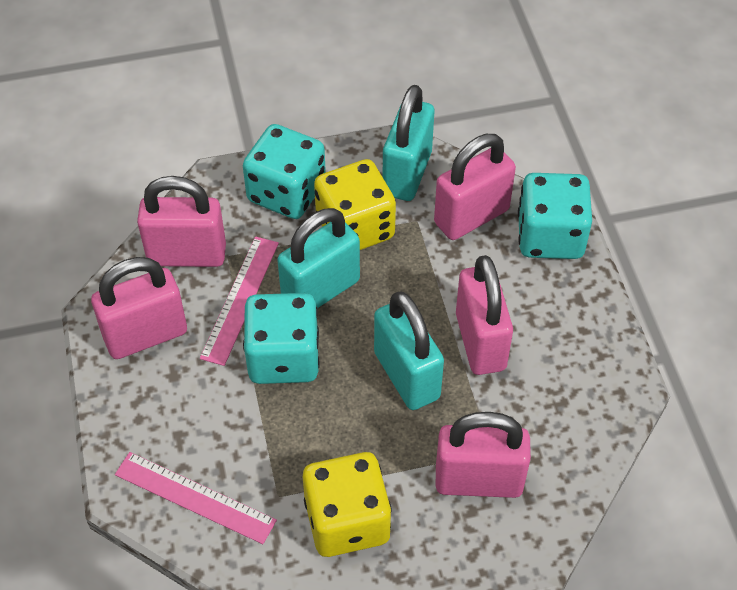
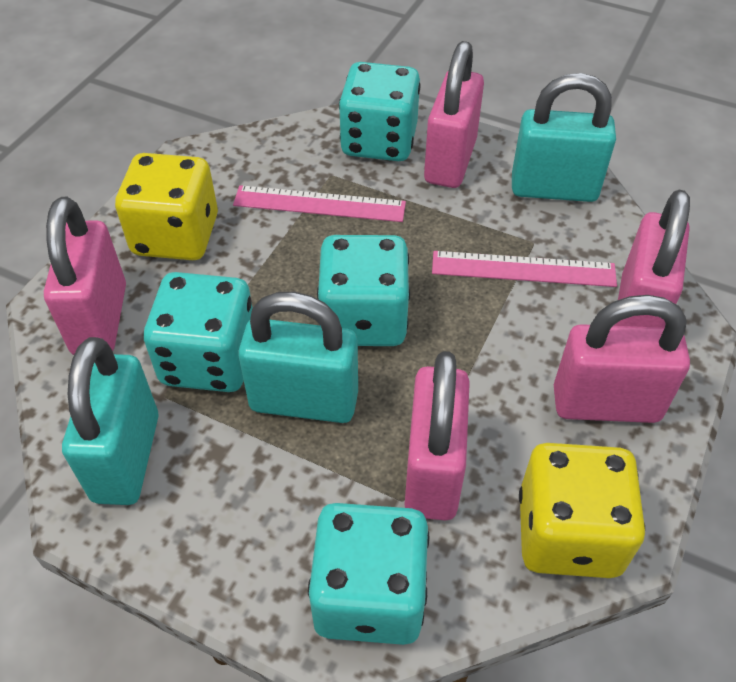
turquoise dice: 3 -> 4

